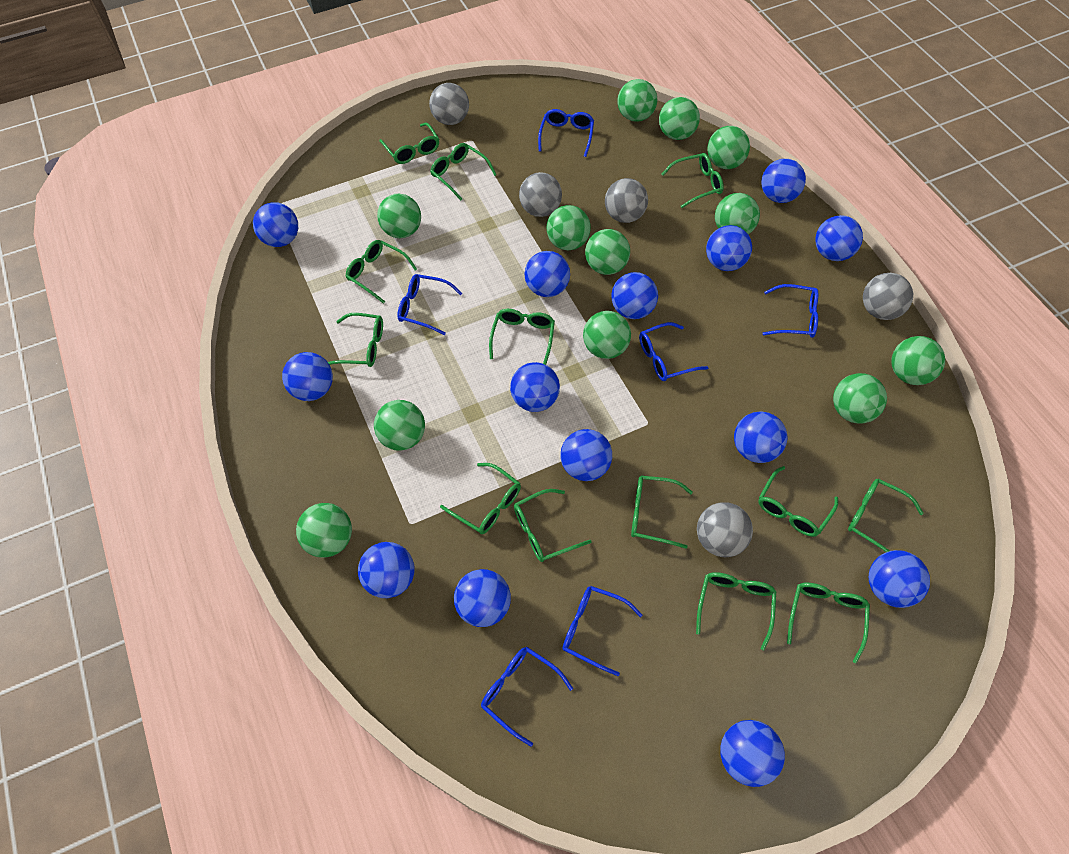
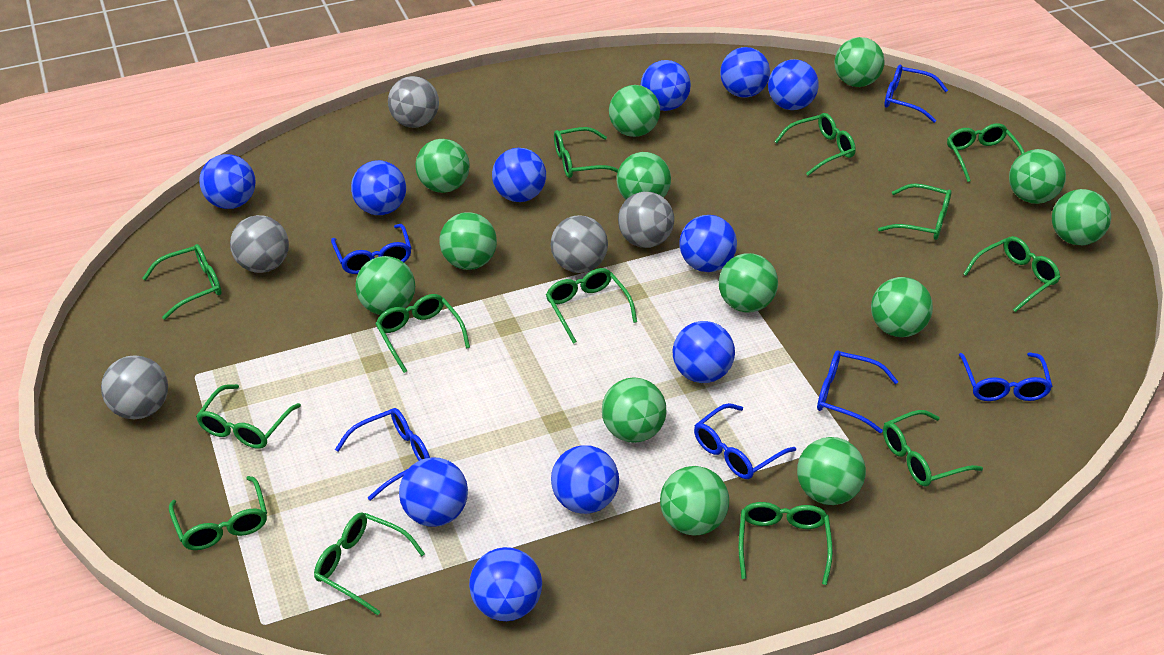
blue ball: 14 -> 11
green ball: 12 -> 13

